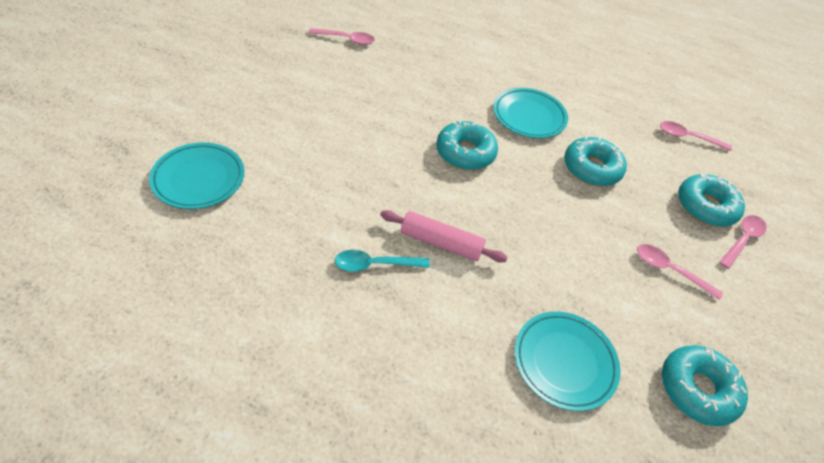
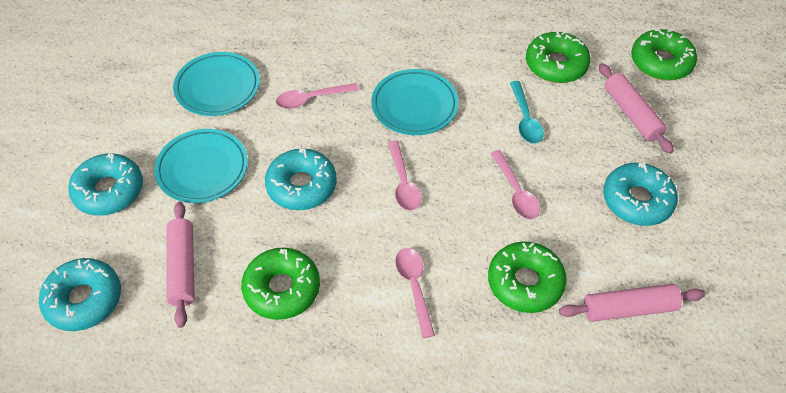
green donut: 0 -> 4
pink rolling pin: 1 -> 3

